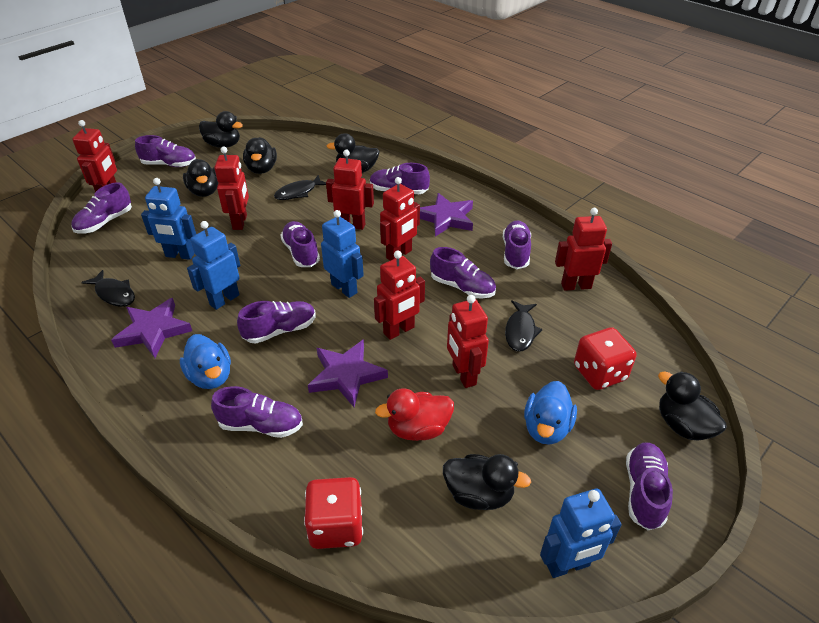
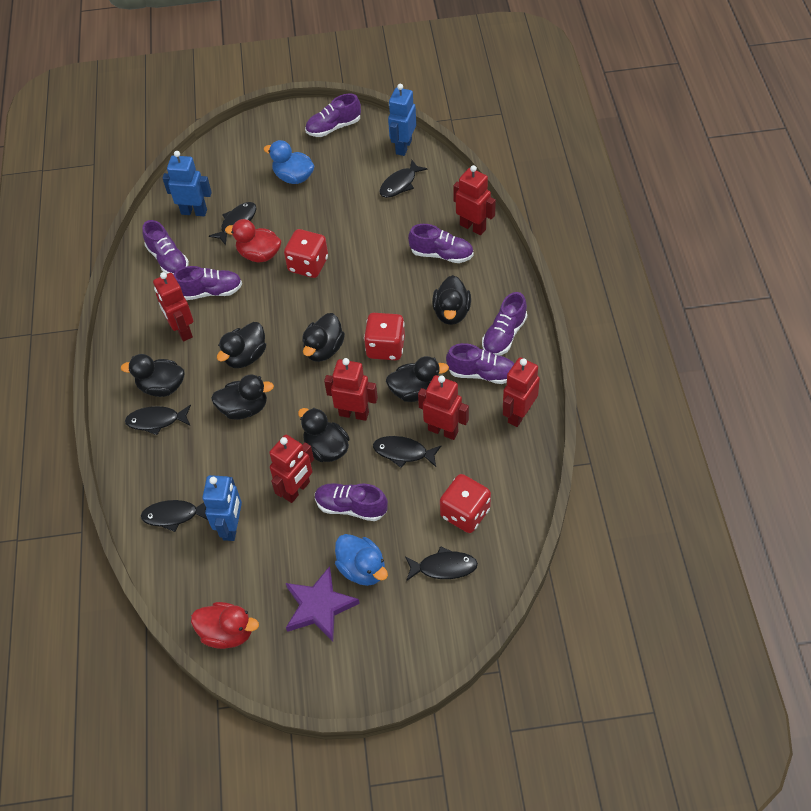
black duck: 6 -> 7
black fish: 3 -> 6
blue robot: 4 -> 3
purple shoe: 9 -> 7
purple star: 3 -> 1
red dice: 2 -> 3
red duck: 1 -> 2
red robot: 7 -> 6

